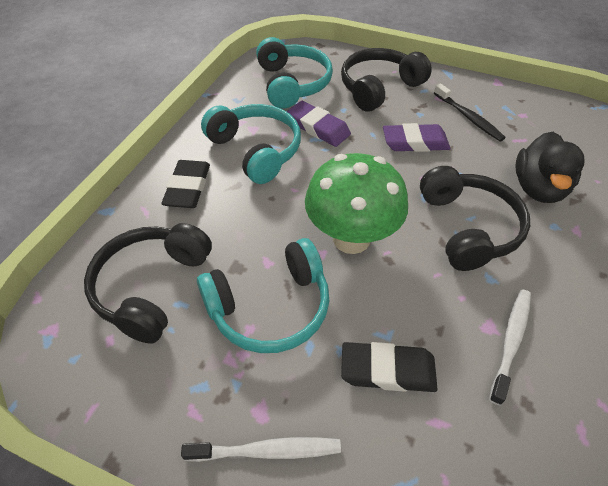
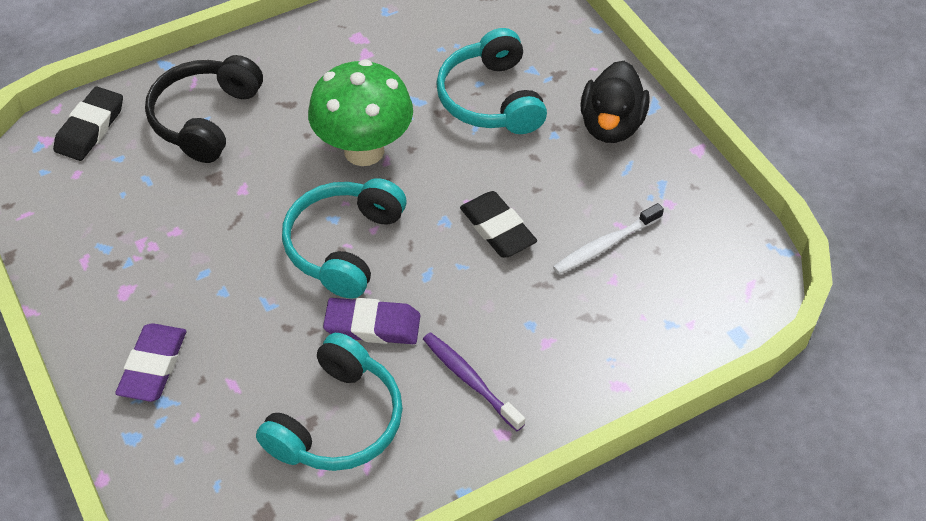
black headphones: 3 -> 1
black toothbrush: 1 -> 0
purple toothbrush: 0 -> 1
white toothbrush: 2 -> 1

